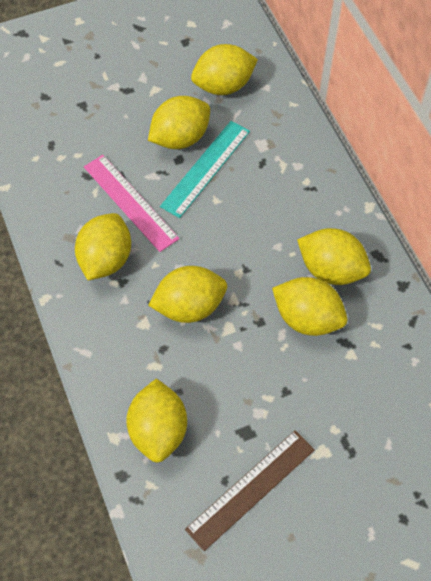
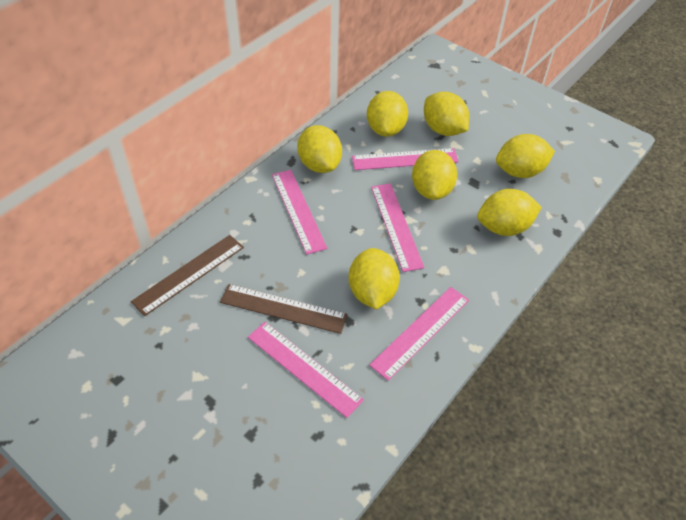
brown ruler: 1 -> 2
pink ruler: 1 -> 5
turquoise ruler: 1 -> 0

